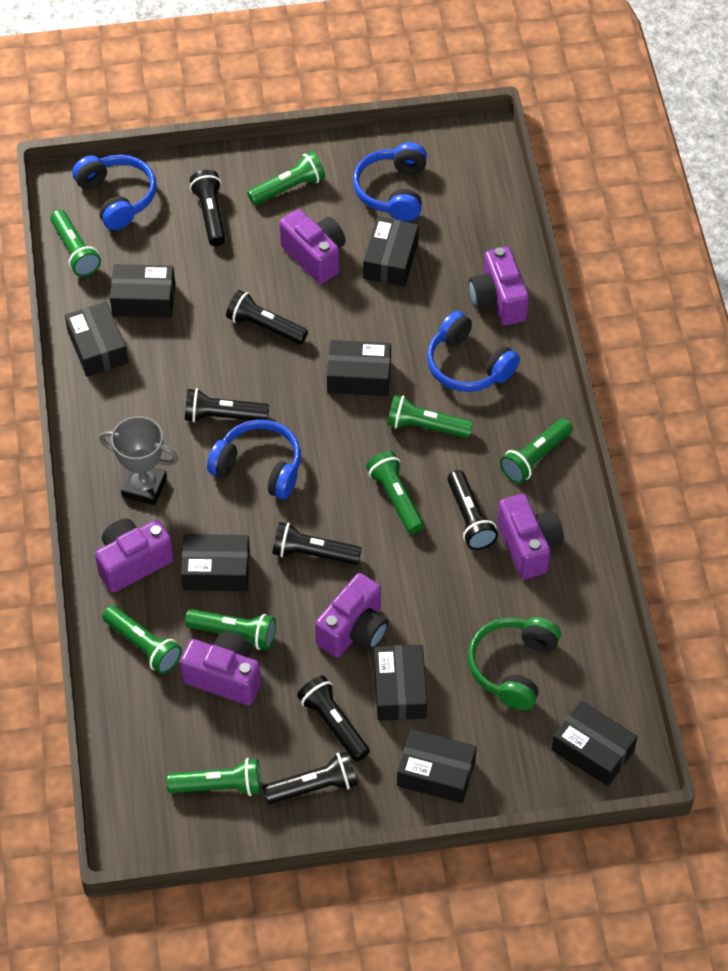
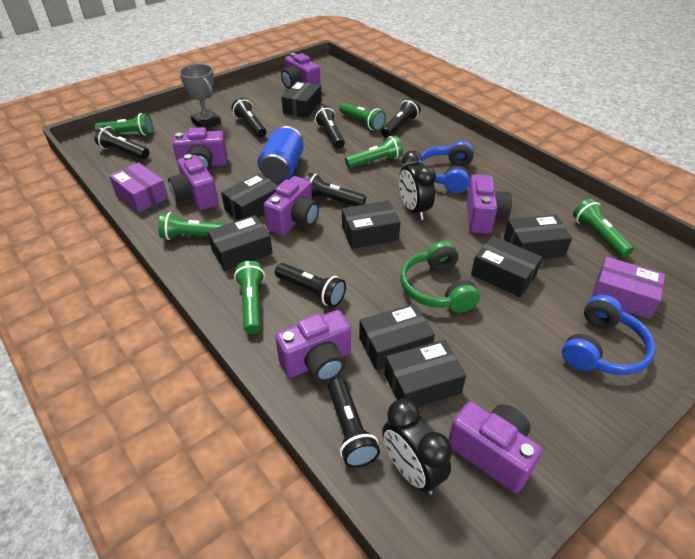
black clock: 0 -> 2
blue can: 0 -> 1
blue headphones: 4 -> 2
green flashlight: 8 -> 6
purple box: 0 -> 2
purple camera: 6 -> 7

